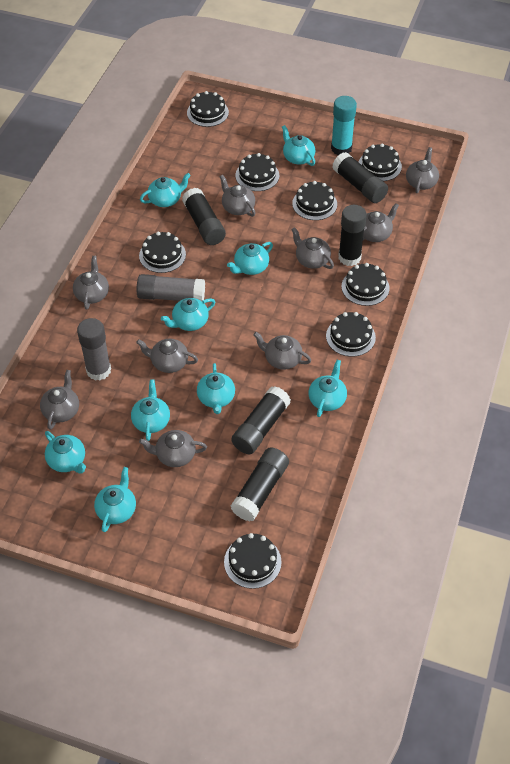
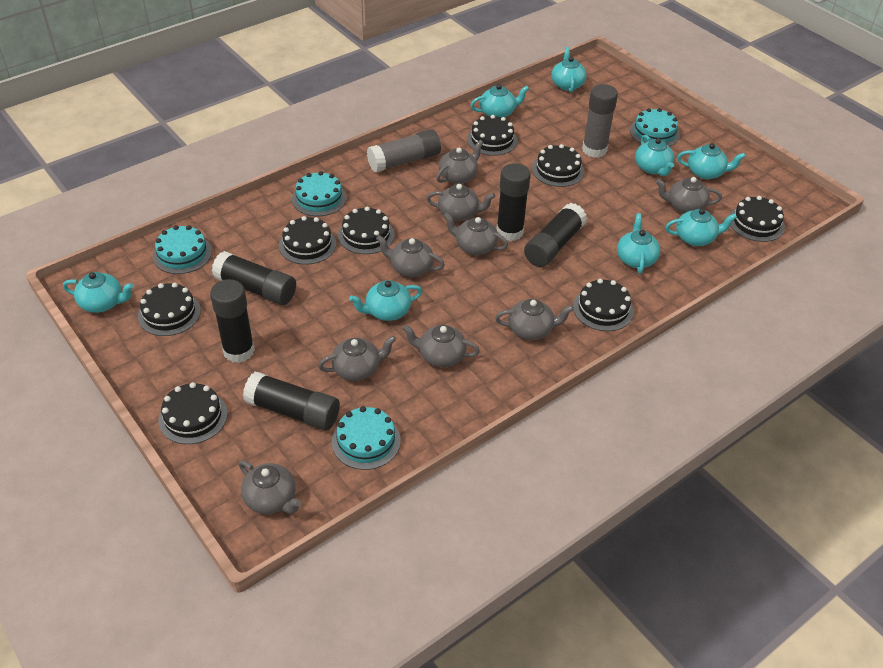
turquoise cake: 0 -> 4
turquoise glue stick: 1 -> 0
turquoise teapot: 9 -> 8

